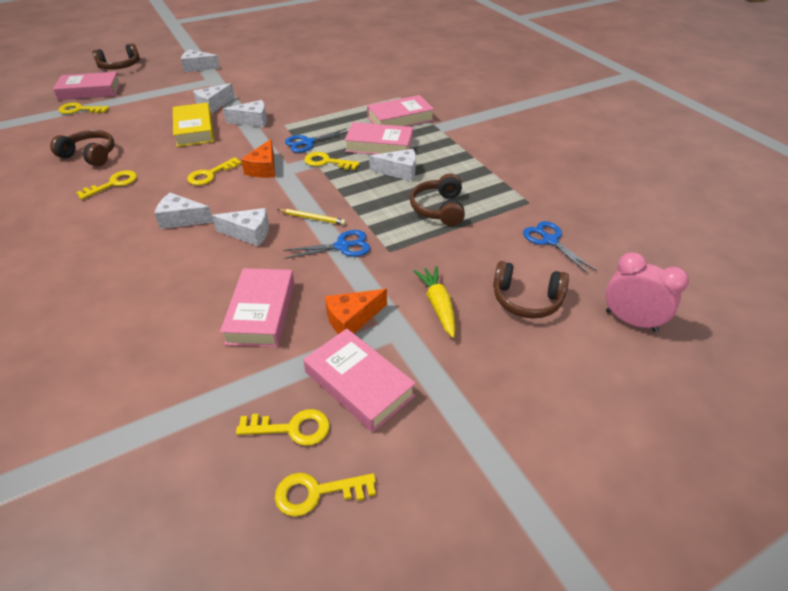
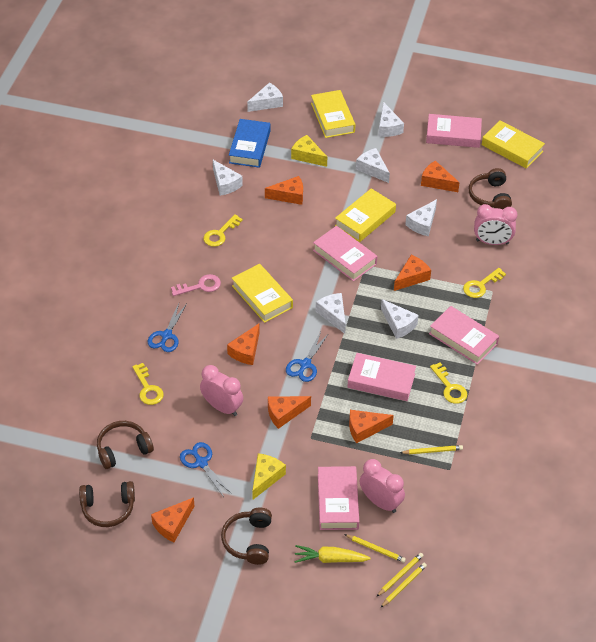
blue book: 0 -> 1
orange cheese: 2 -> 7
pink clock: 1 -> 3
pink key: 0 -> 1
white cheese: 6 -> 7
yellow book: 1 -> 4
yellow cheese: 0 -> 2
yellow key: 6 -> 4
yellow pencil: 1 -> 4

